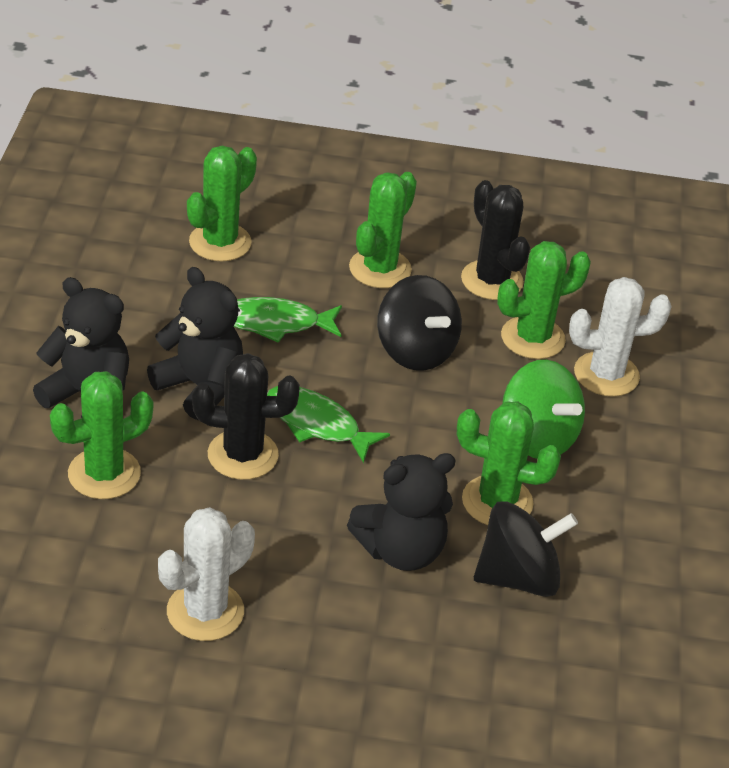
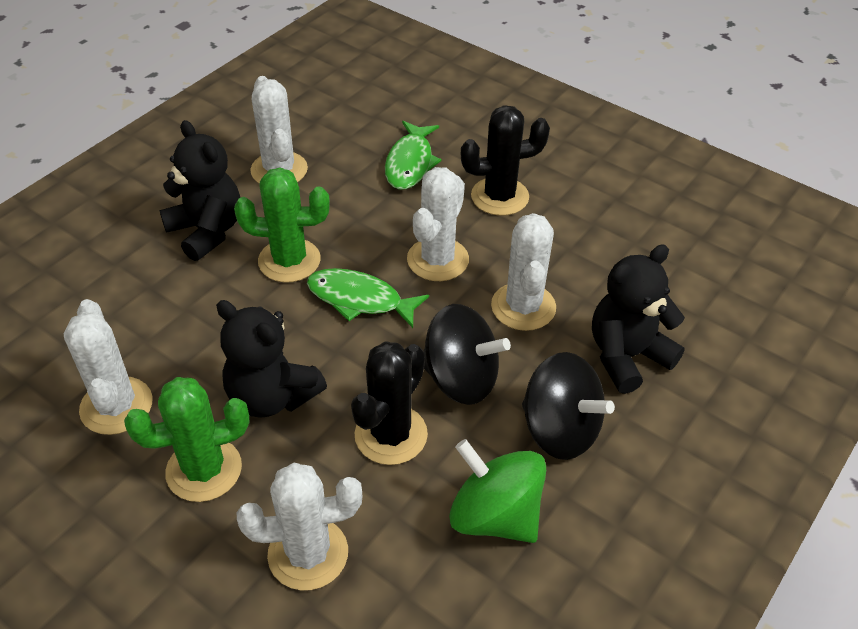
green cactus: 5 -> 2
white cactus: 2 -> 5

